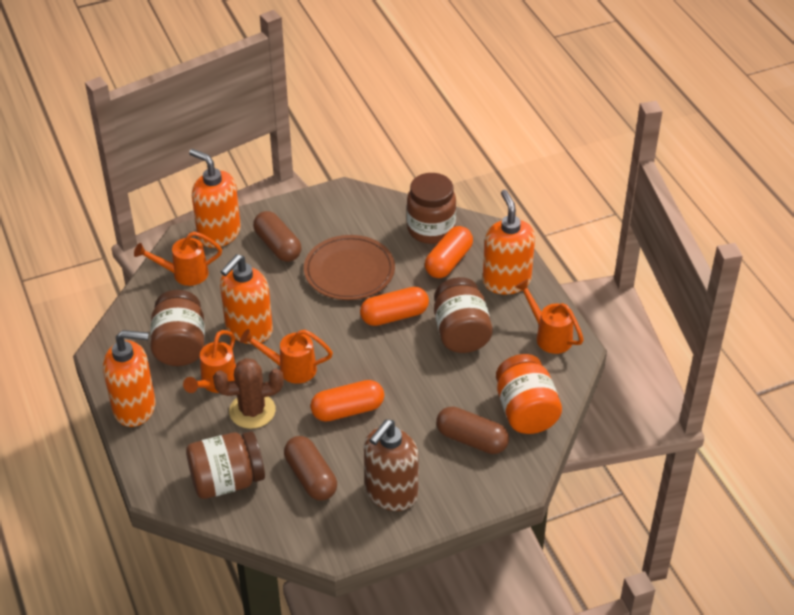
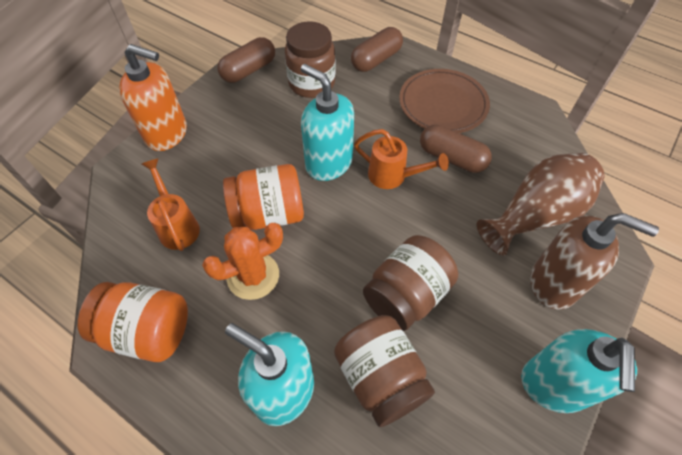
brown cactus: 1 -> 0
brown jar: 4 -> 3
brown vase: 0 -> 1
orange cactus: 0 -> 1
orange capsule: 3 -> 0
orange jar: 1 -> 2
orange soap dispenser: 4 -> 1
orange watering can: 4 -> 2
turquoise soap dispenser: 0 -> 3

